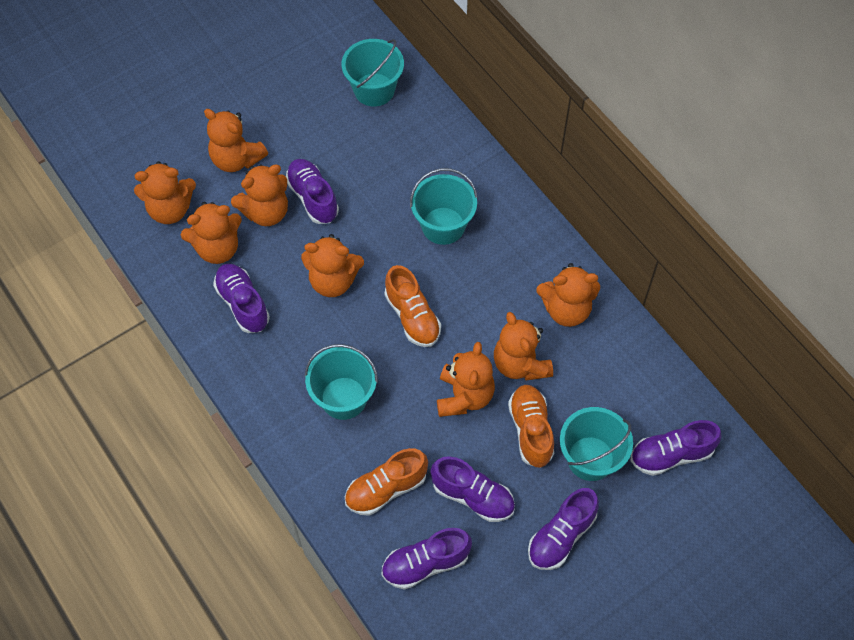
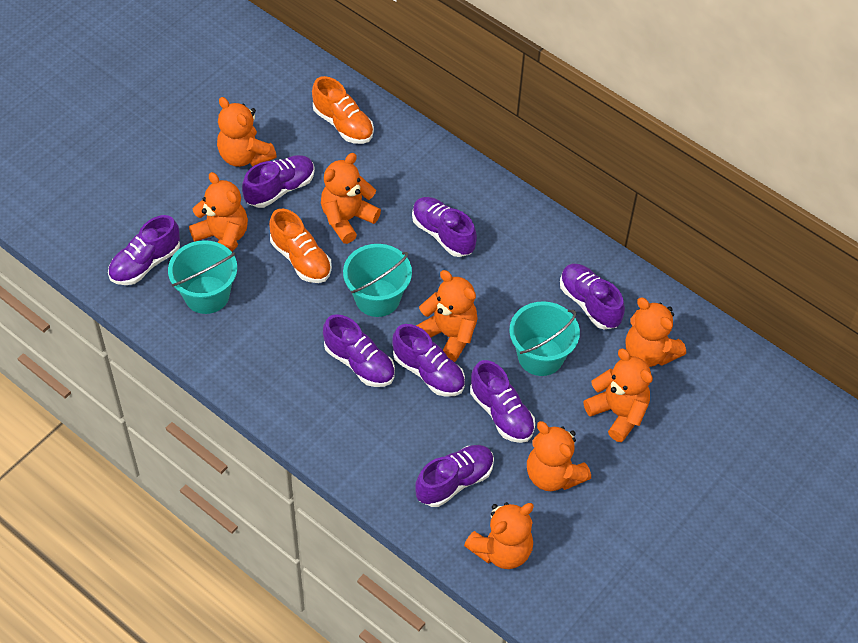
orange shoe: 3 -> 2
purple shoe: 6 -> 8
turquoise bucket: 4 -> 3

